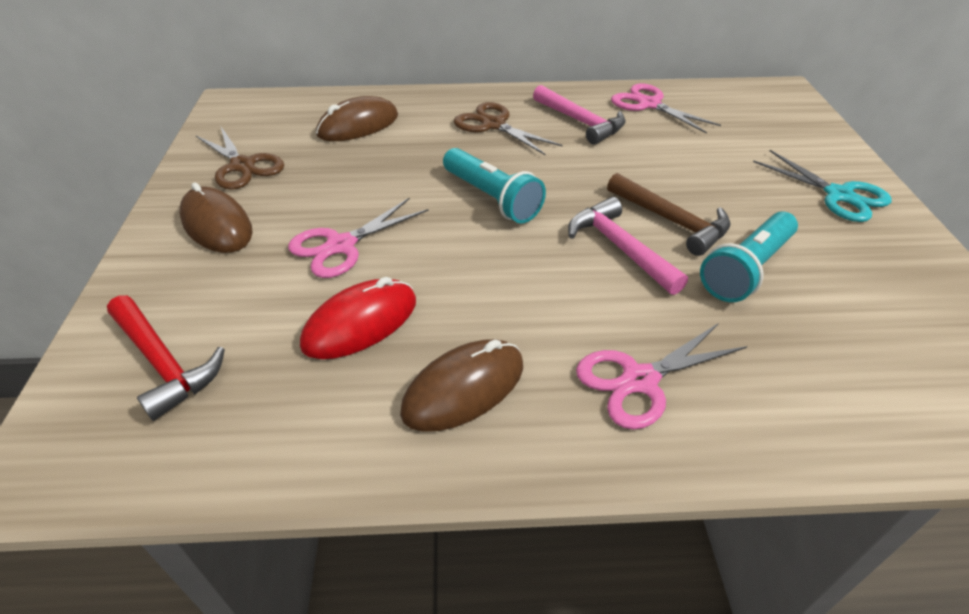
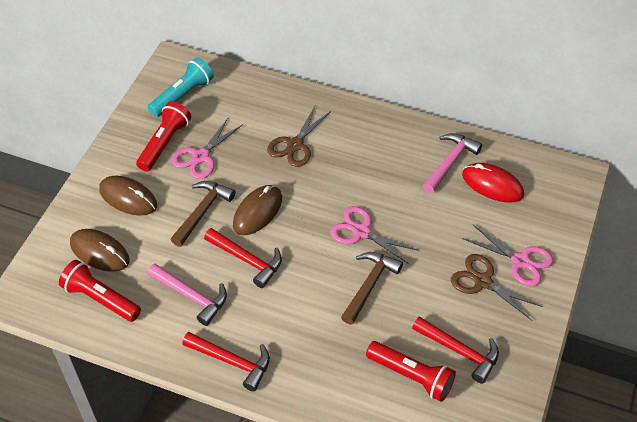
brown hammer: 1 -> 2
red flashlight: 0 -> 3
red hammer: 1 -> 3
turquoise flashlight: 2 -> 1
turquoise scissors: 1 -> 0

